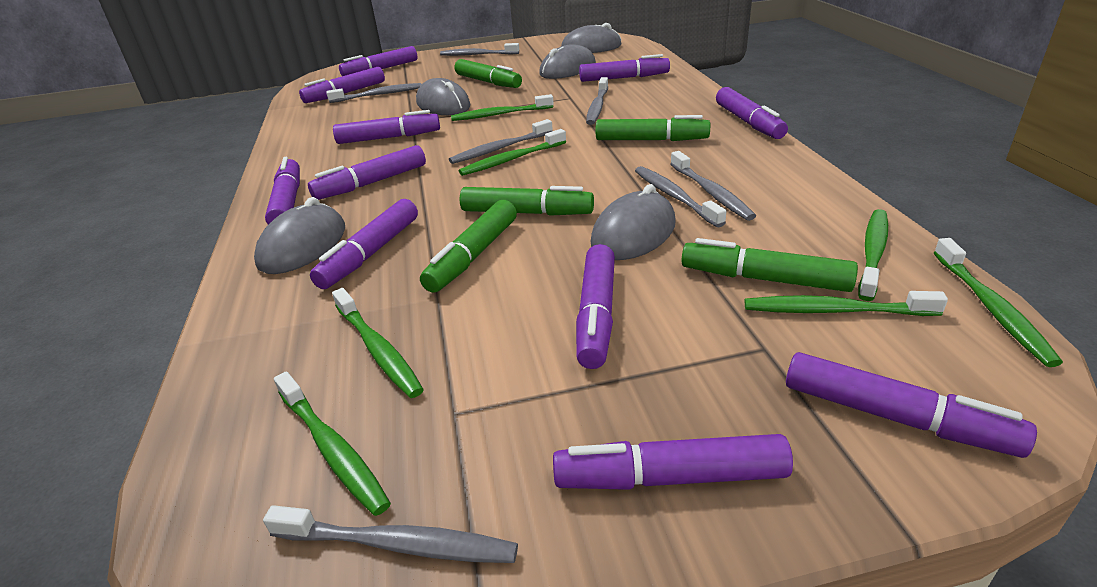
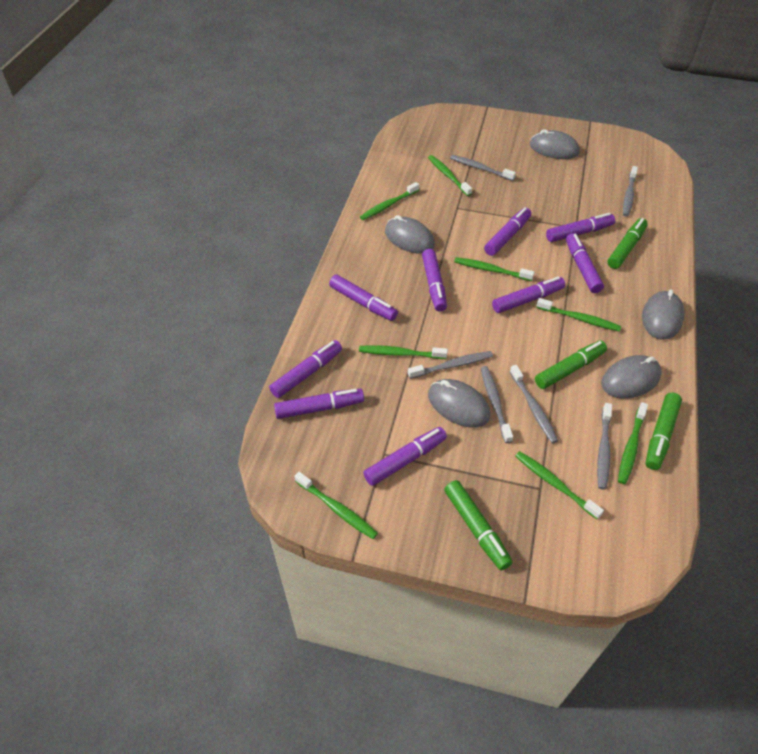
green marker: 5 -> 4
green toothbrush: 7 -> 8
grey toothbrush: 7 -> 6
purple marker: 11 -> 9

